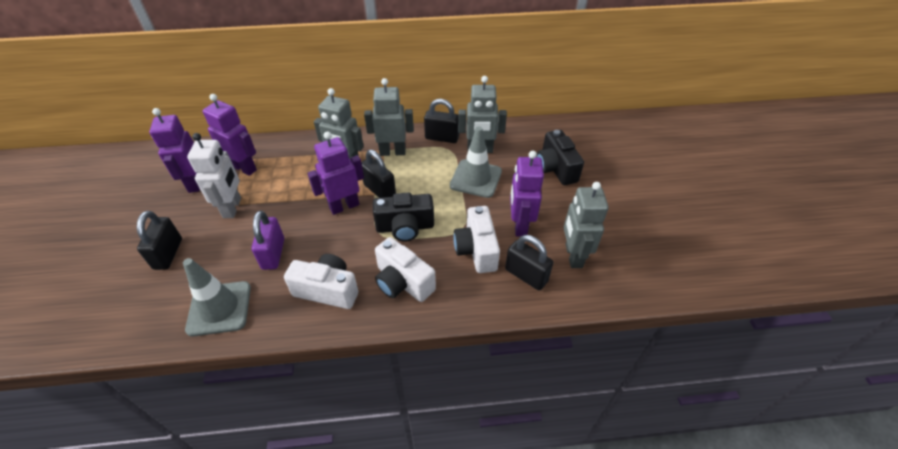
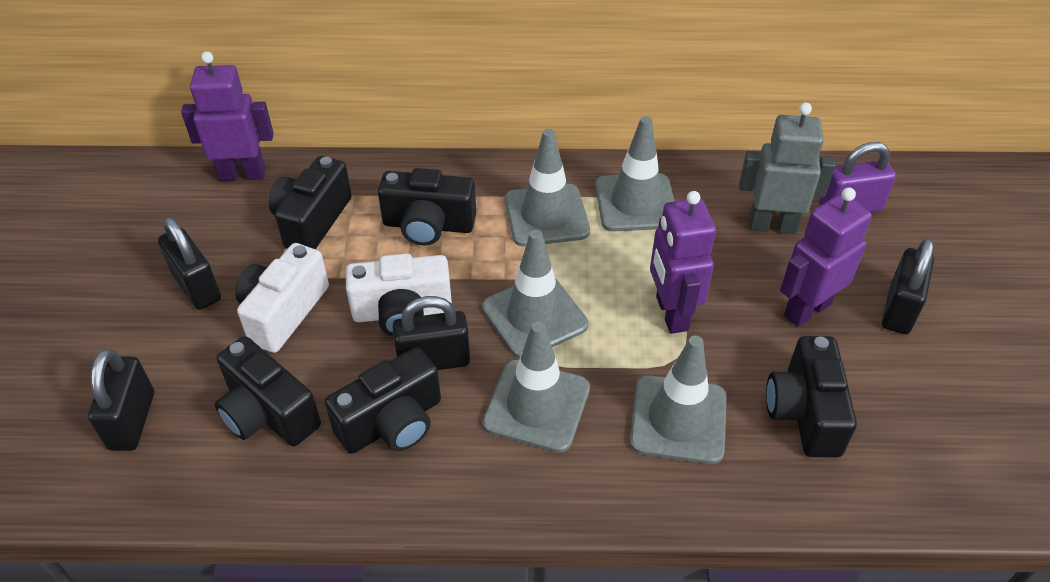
black camera: 2 -> 5
grey robot: 4 -> 1
grey traffic cone: 2 -> 5
purple robot: 4 -> 3
white camera: 3 -> 2
white robot: 1 -> 0

